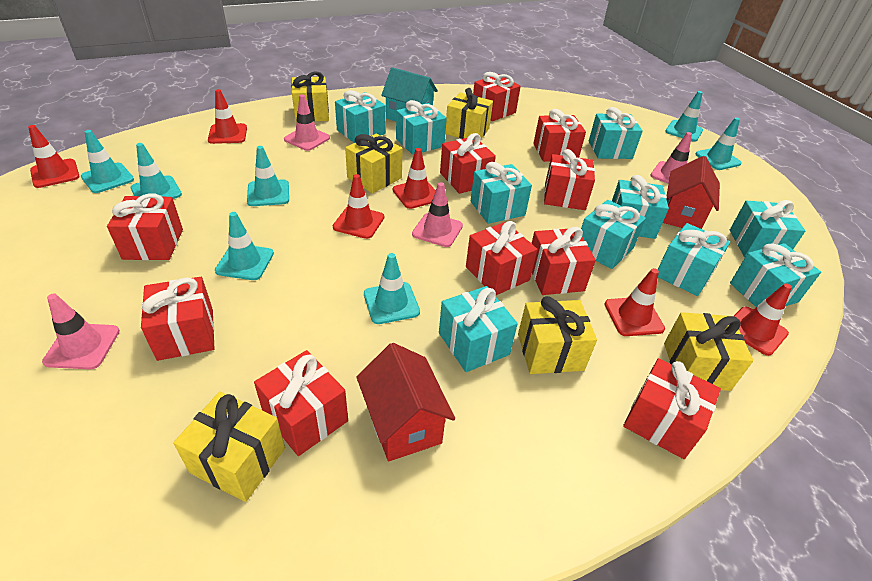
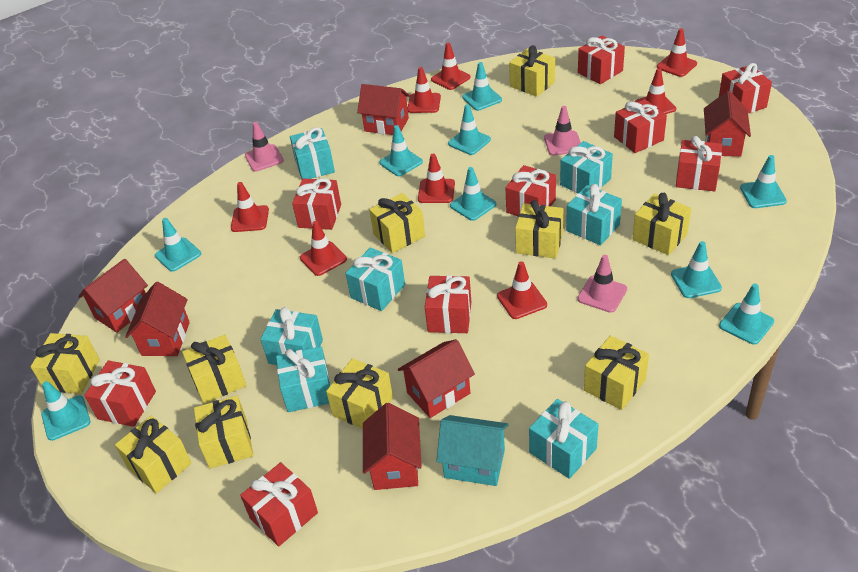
pink traffic cone: 4 -> 3
red gift: 10 -> 9
red house: 2 -> 6
red traffic cone: 6 -> 8
turquoise gift: 10 -> 7
turquoise traffic cone: 7 -> 9
yellow gift: 6 -> 10

